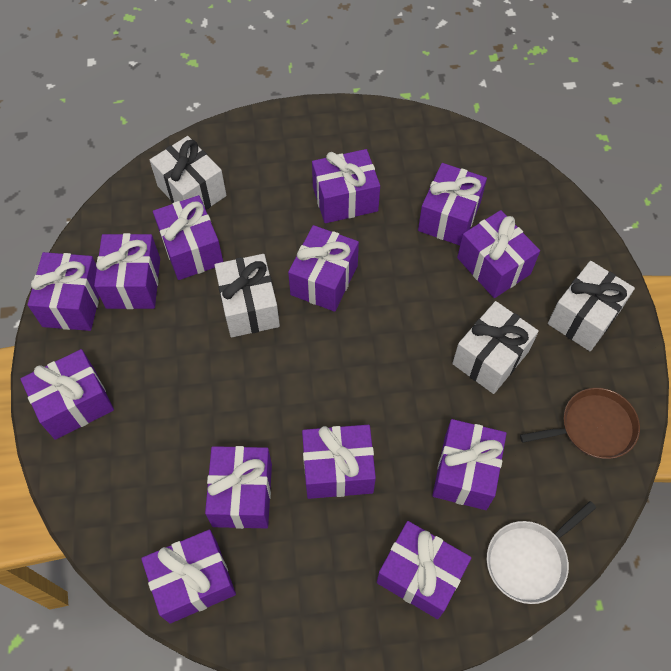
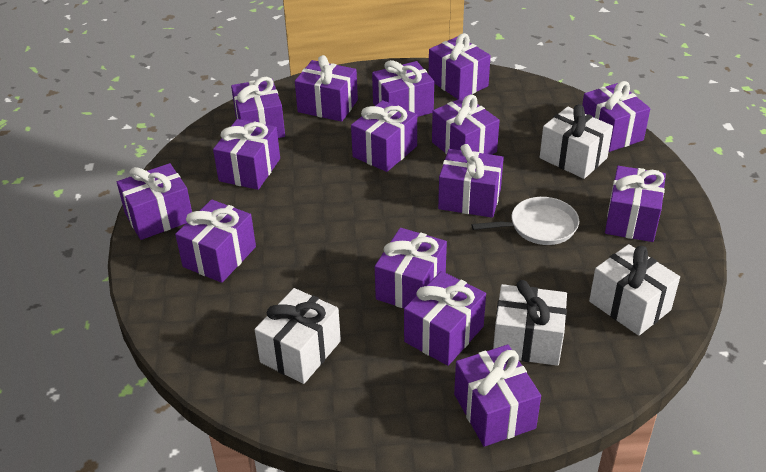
brown pan: 1 -> 0
purple gift: 13 -> 15

